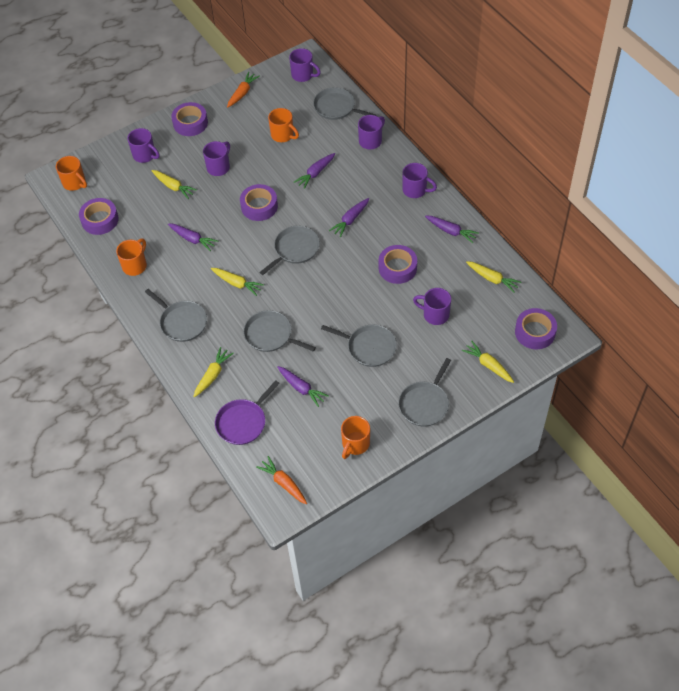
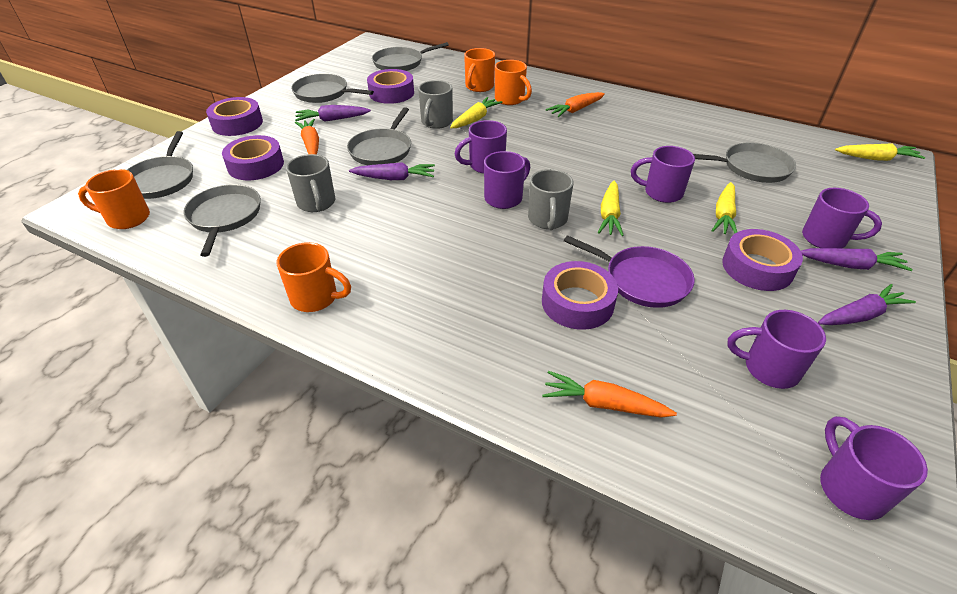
grey mug: 0 -> 3
orange carrot: 2 -> 3
purple carrot: 5 -> 4
yellow carrot: 5 -> 4

